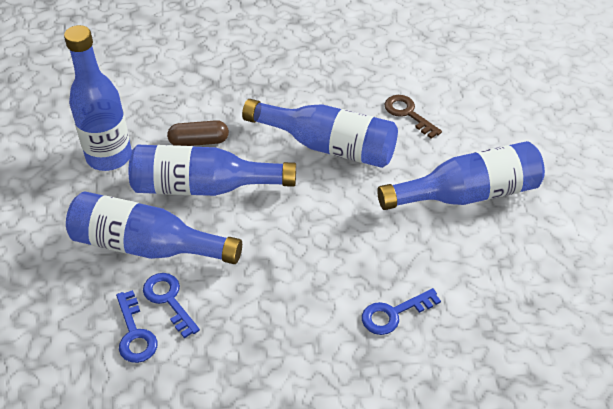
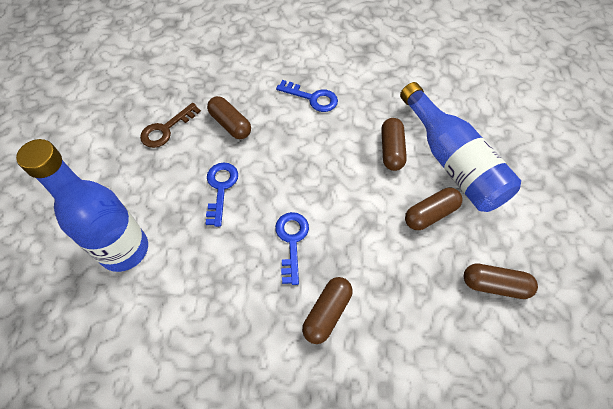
blue bottle: 5 -> 2
brown capsule: 1 -> 5

